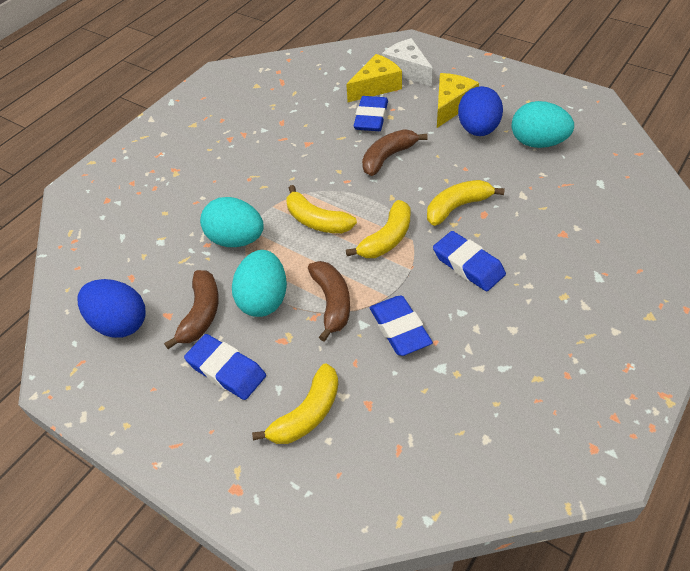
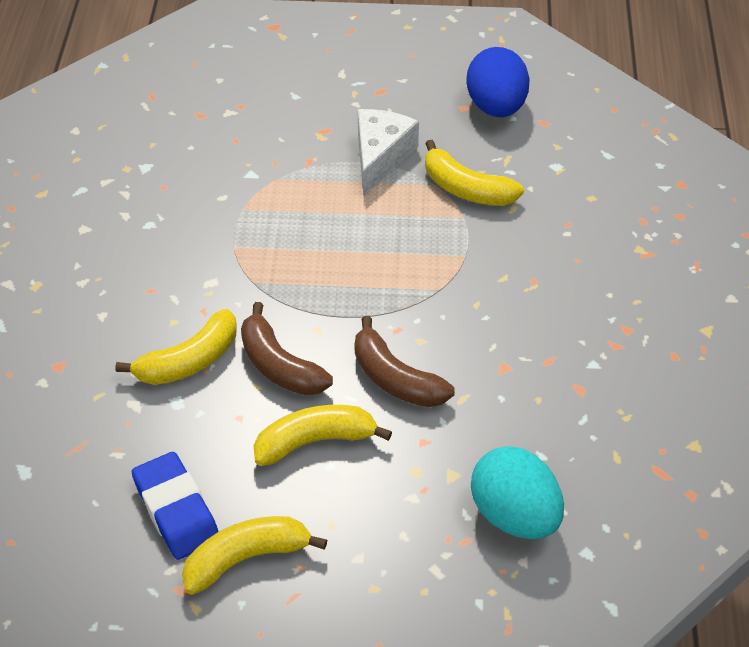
blue egg: 2 -> 1
blue eraser: 4 -> 1
brown banana: 3 -> 2
turquoise egg: 3 -> 1
yellow cheese: 2 -> 0

